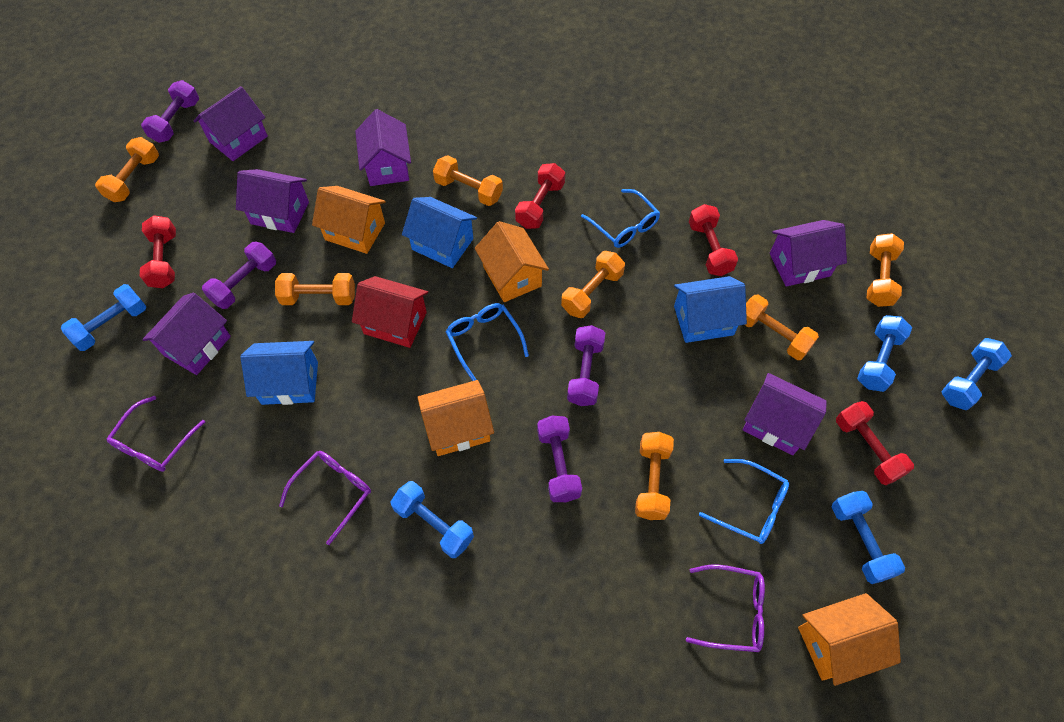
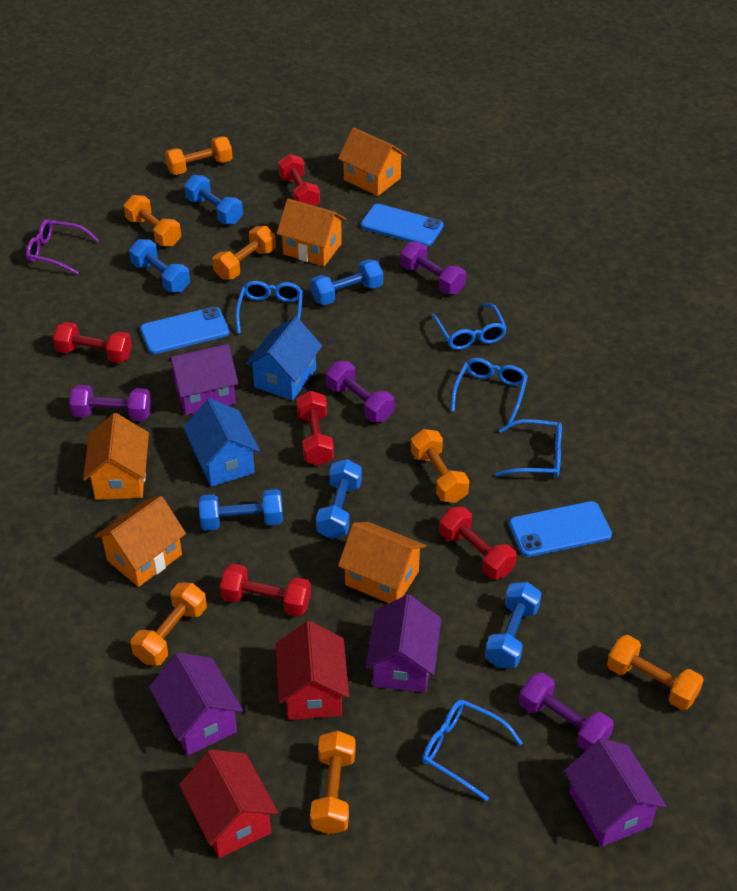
blue dumbbell: 5 -> 6
blue glasses: 3 -> 5
blue house: 3 -> 2
blue phone: 0 -> 3
orange house: 4 -> 5
purple glasses: 3 -> 1
purple house: 6 -> 4
red dumbbell: 4 -> 5
red house: 1 -> 2

